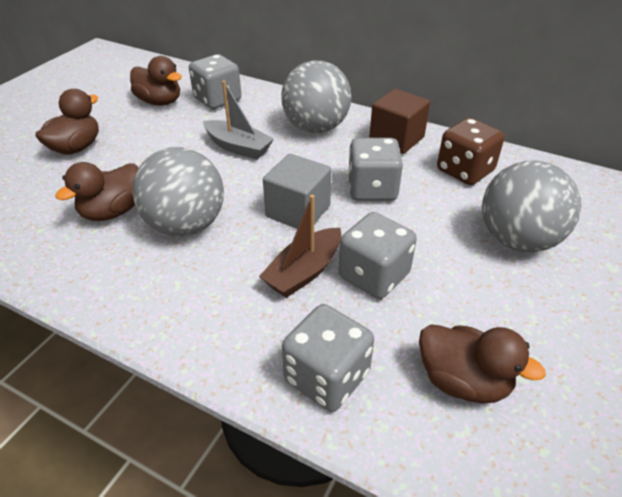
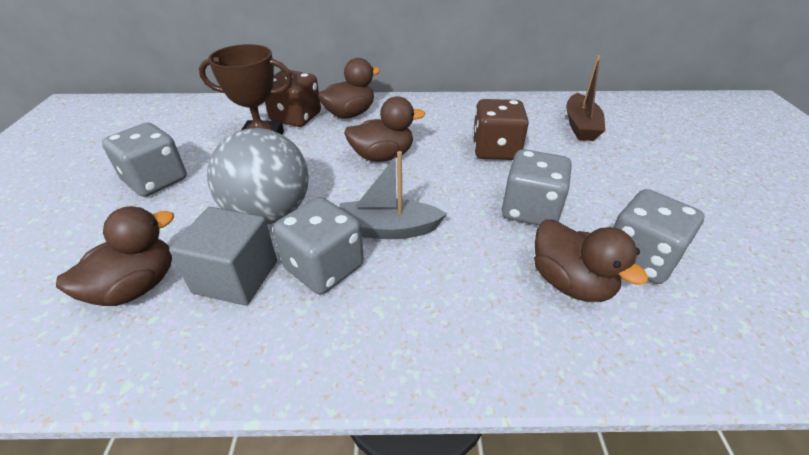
brown cube: 1 -> 0
brown dice: 1 -> 2
brown trophy: 0 -> 1
grey ball: 3 -> 1

